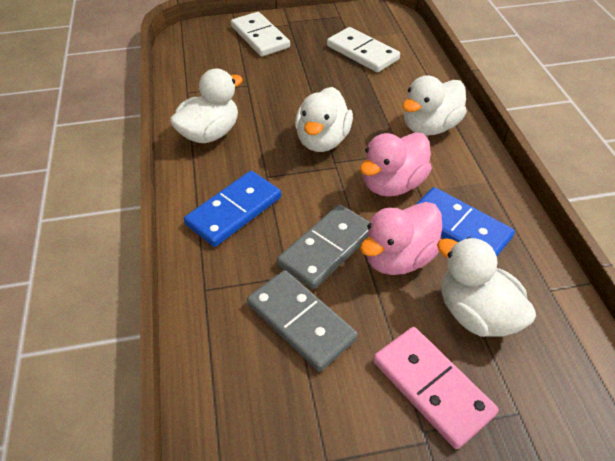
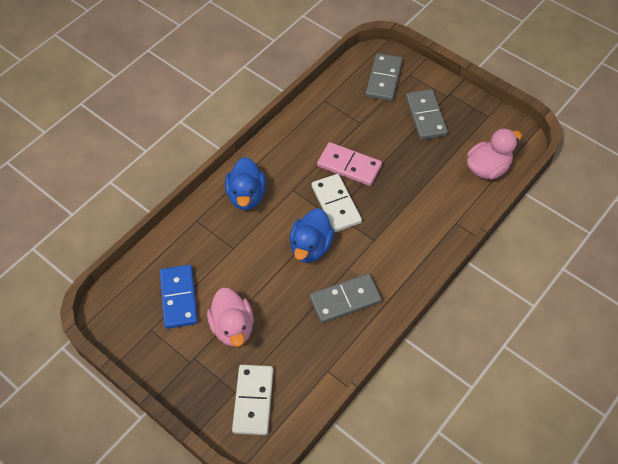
blue domino: 2 -> 1
blue duck: 0 -> 2
grey domino: 2 -> 3
white duck: 4 -> 0

